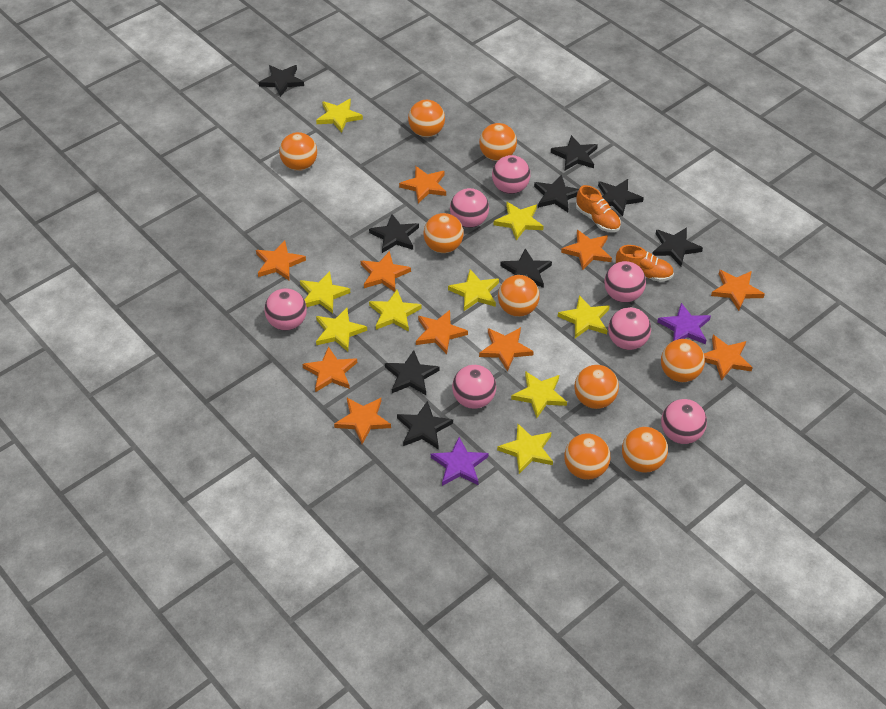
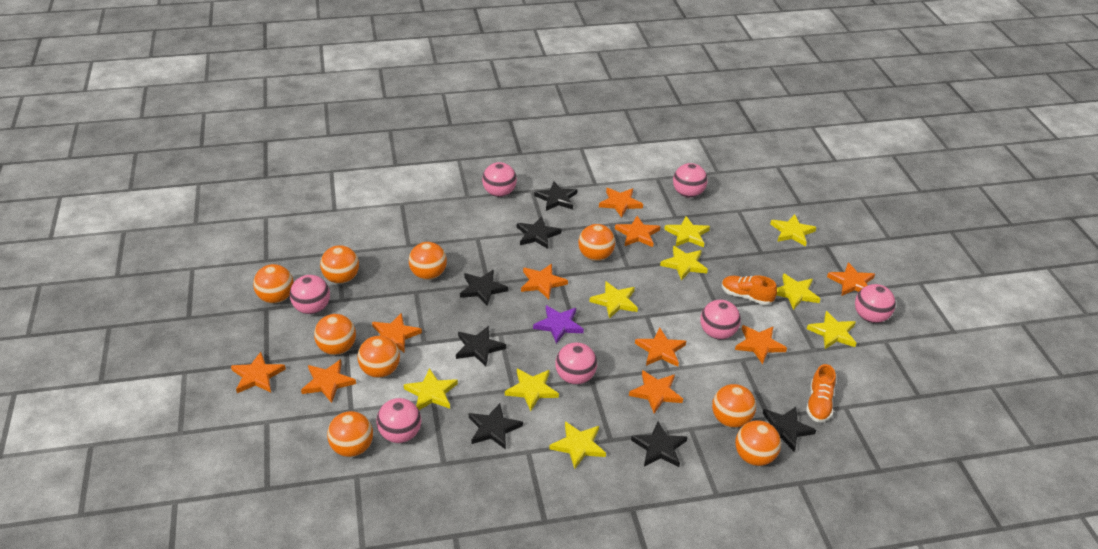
black star: 9 -> 7
purple star: 2 -> 1

